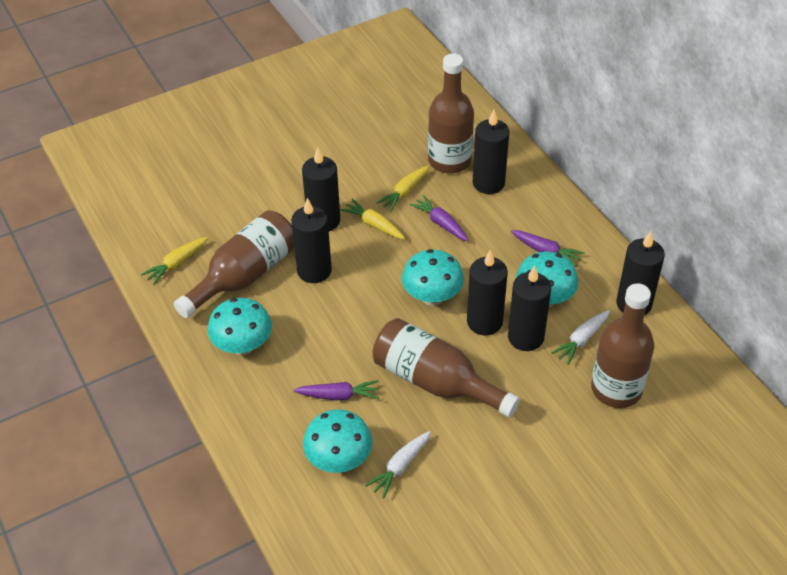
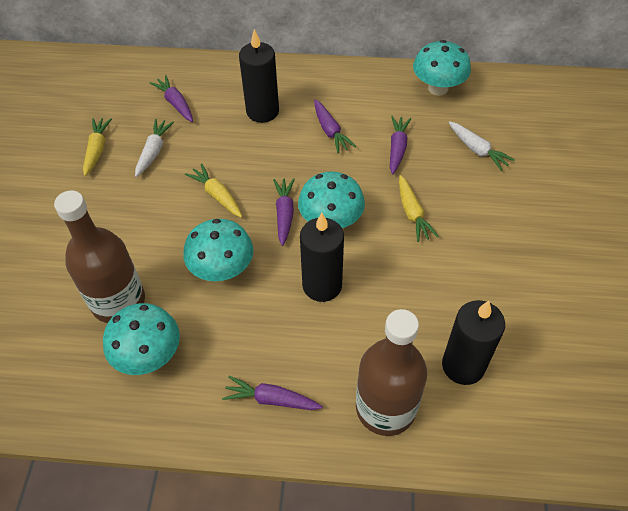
black candle: 6 -> 3
brown bottle: 4 -> 2
purple carrot: 3 -> 5

